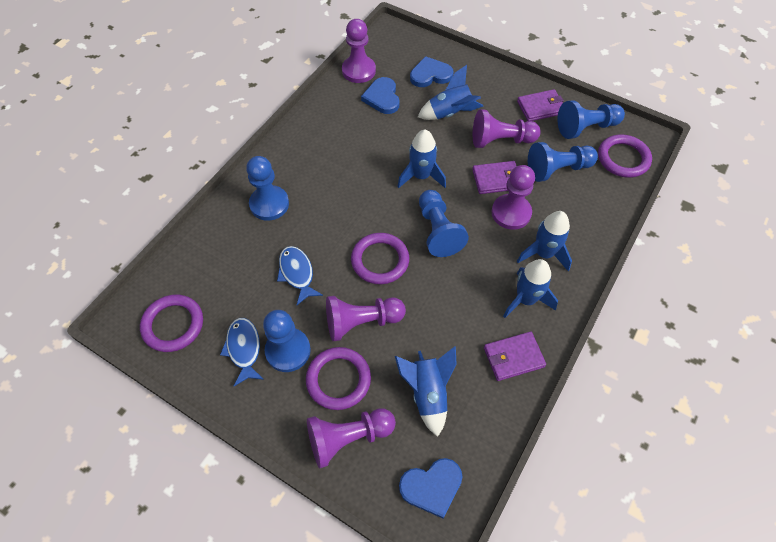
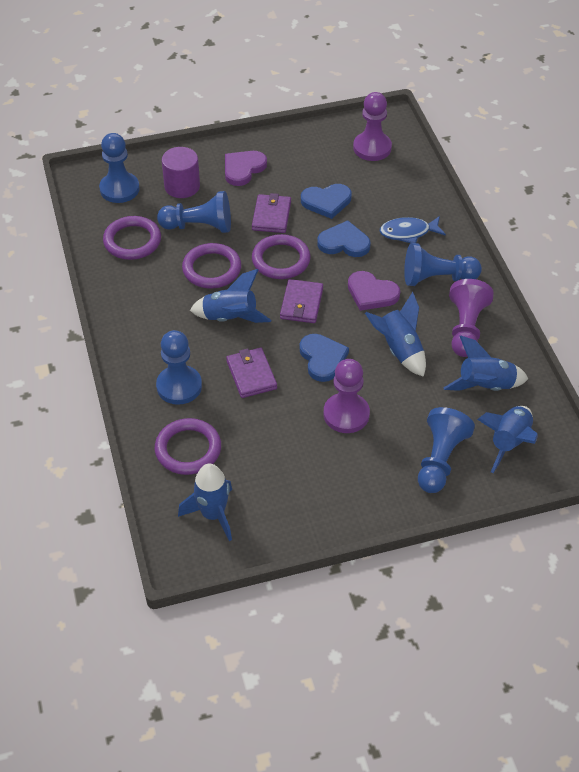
blue fish: 2 -> 1
purple cylinder: 0 -> 1
purple heart: 0 -> 2
purple pawn: 5 -> 3

